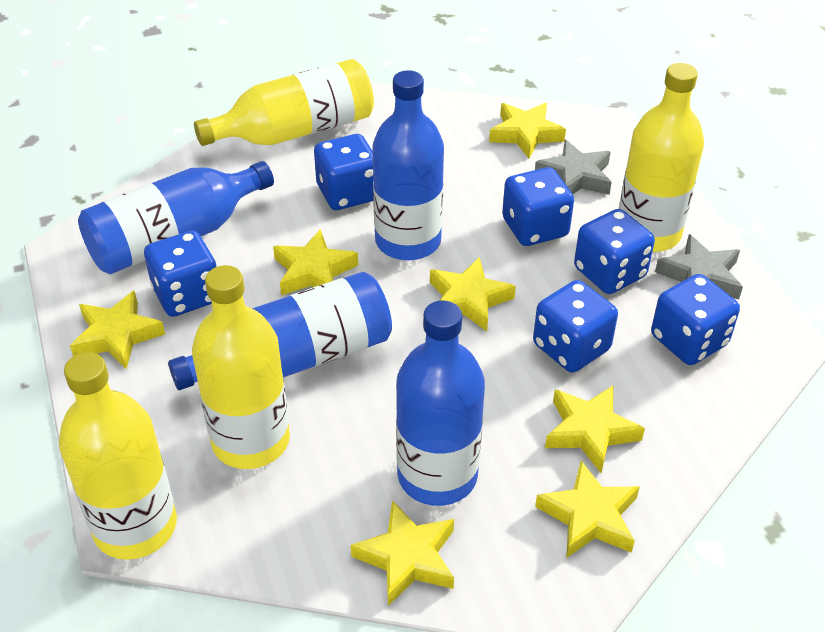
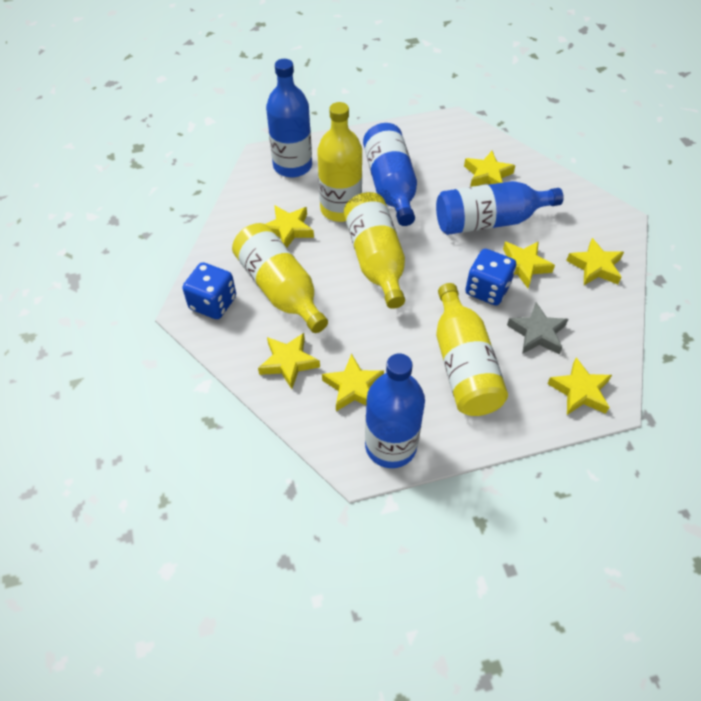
blue dice: 6 -> 2
grey star: 2 -> 1

